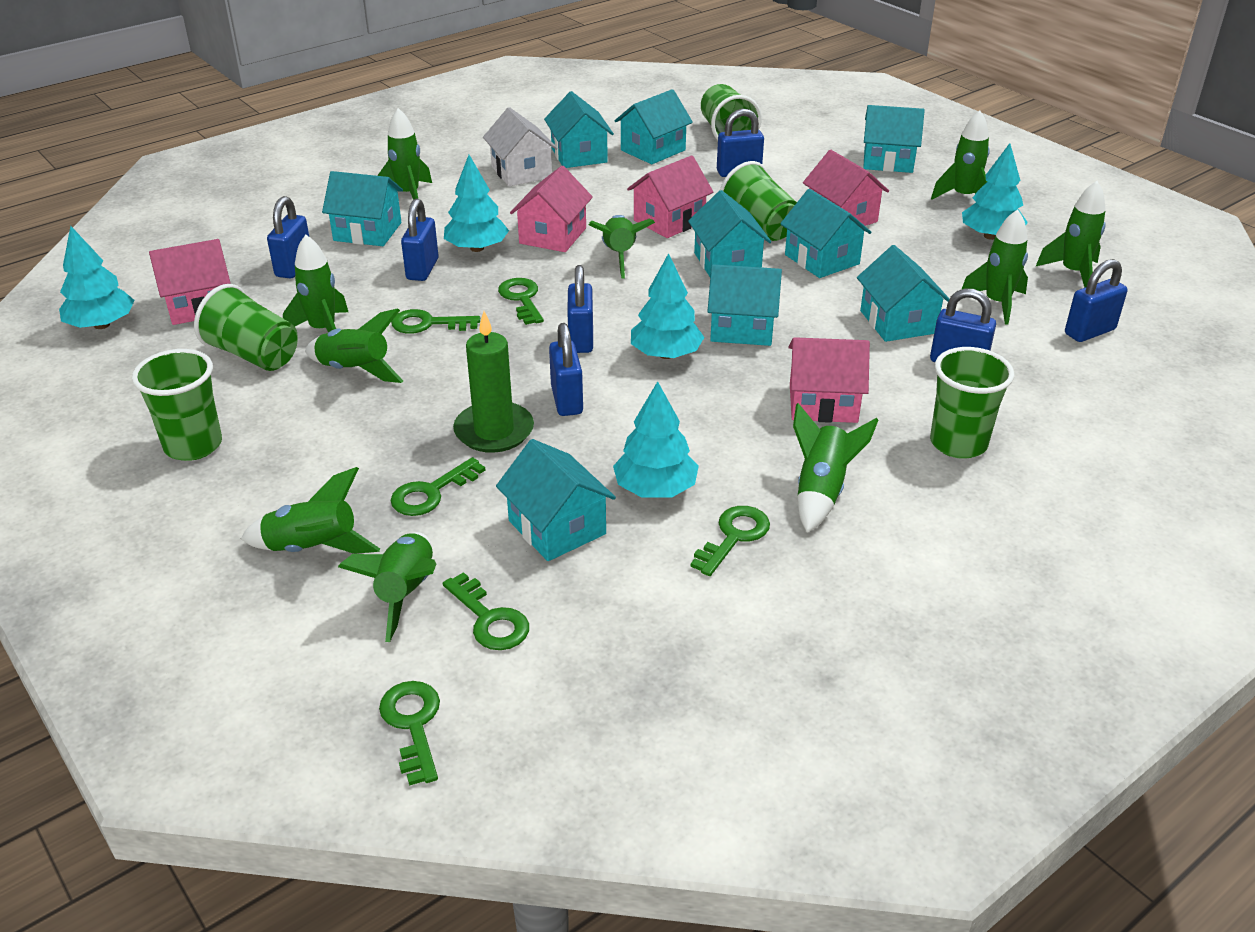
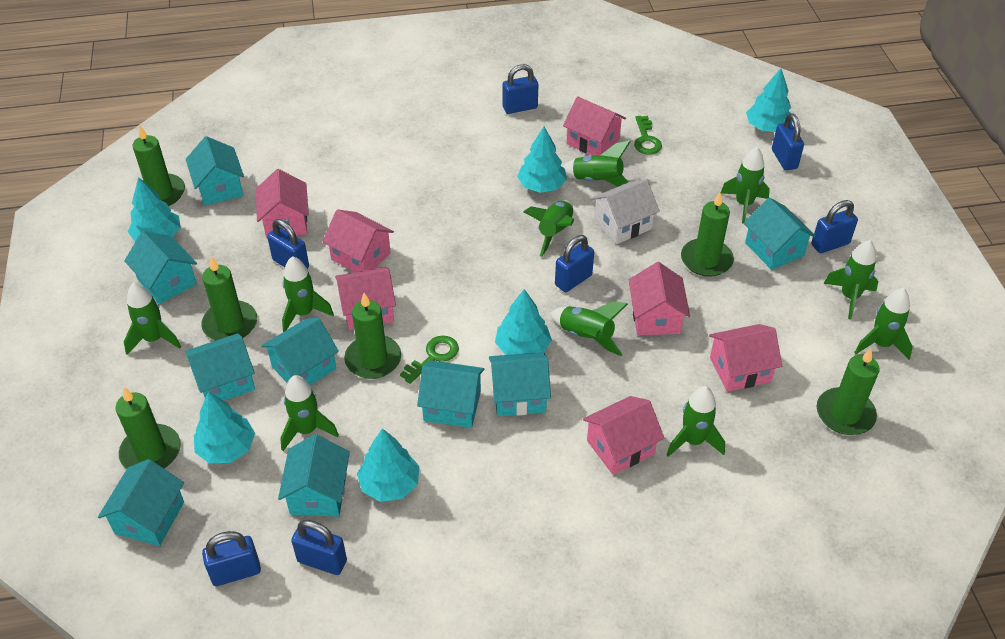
green candle: 1 -> 6
green cup: 5 -> 0
green key: 6 -> 2
pink house: 5 -> 7
turquoise tree: 5 -> 6

